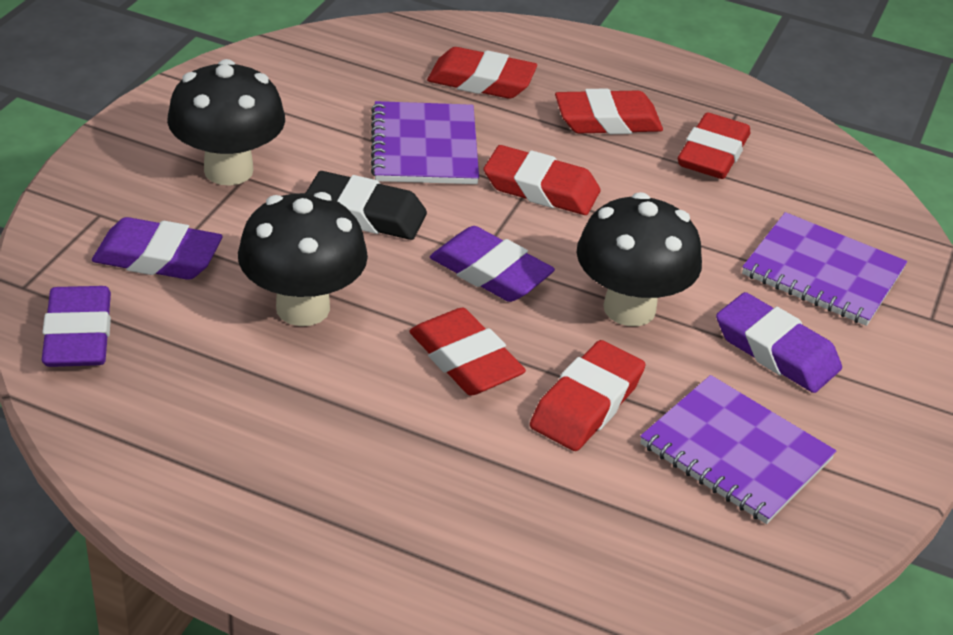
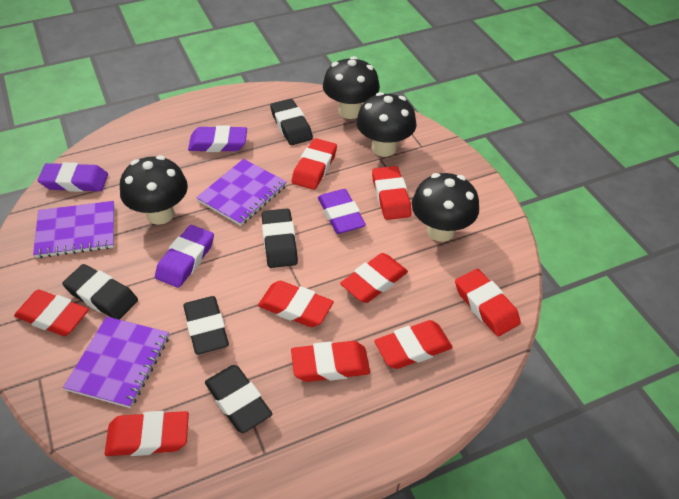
black eraser: 1 -> 5
black mushroom: 3 -> 4
red eraser: 6 -> 9

